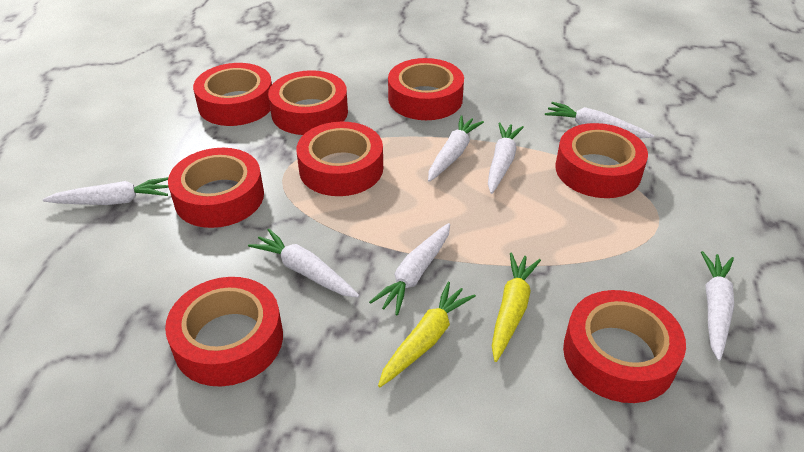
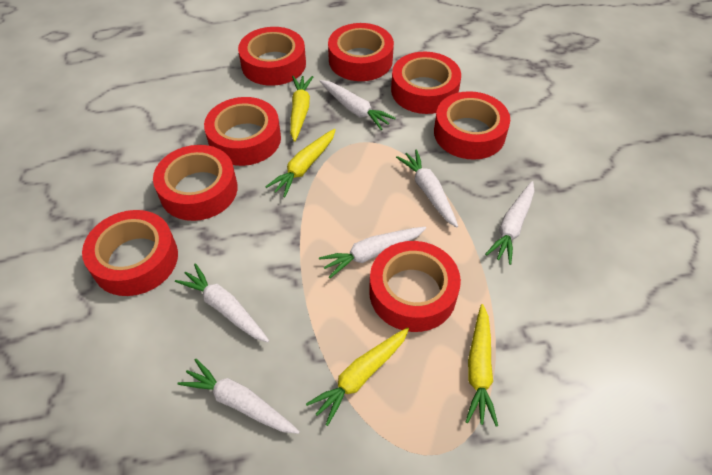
white carrot: 7 -> 6
yellow carrot: 2 -> 4

